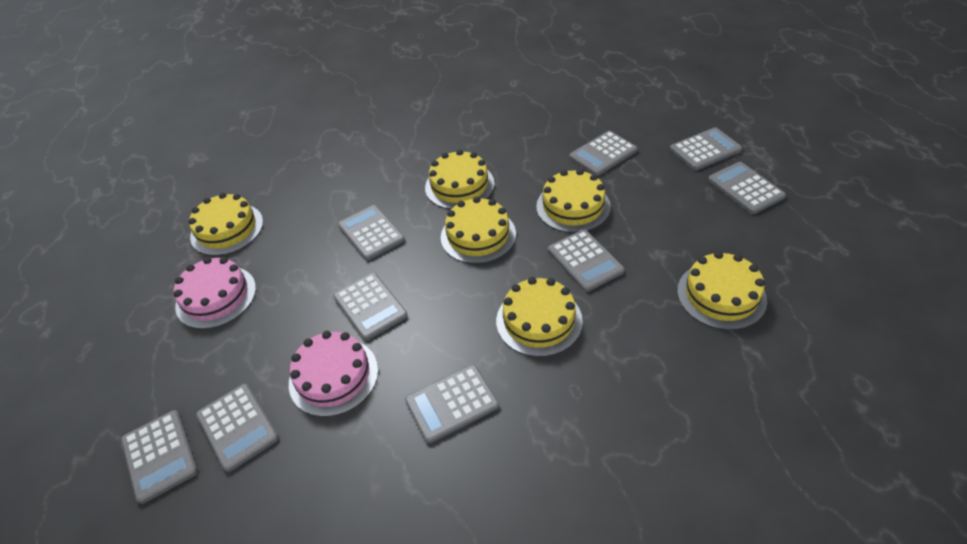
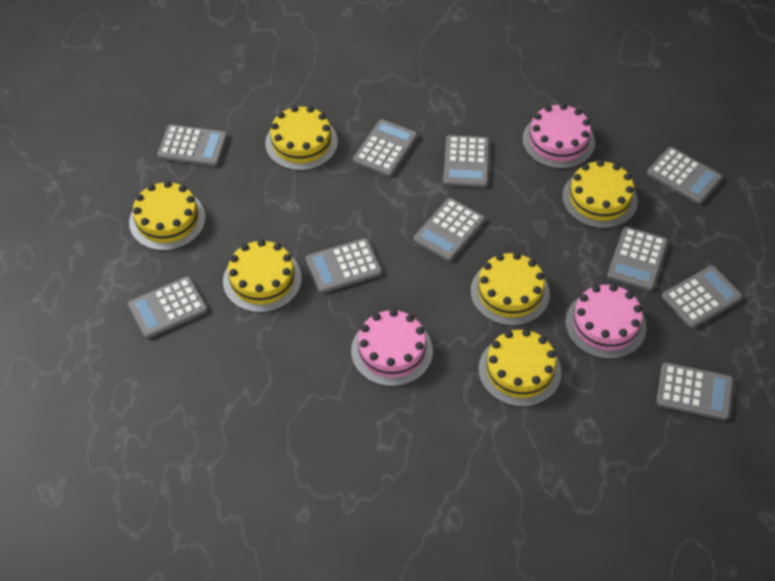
grey calculator: 9 -> 10
pink cake: 2 -> 3

